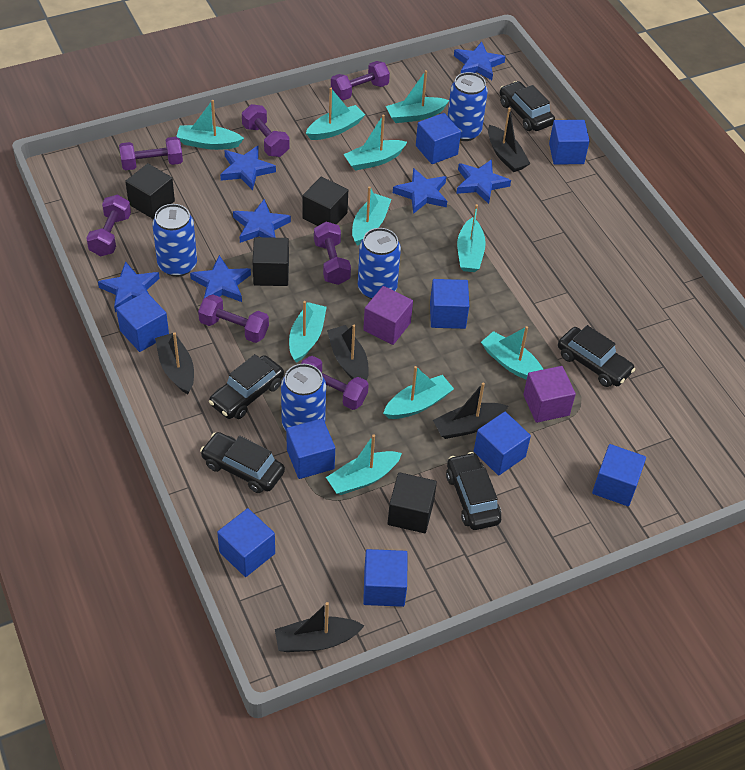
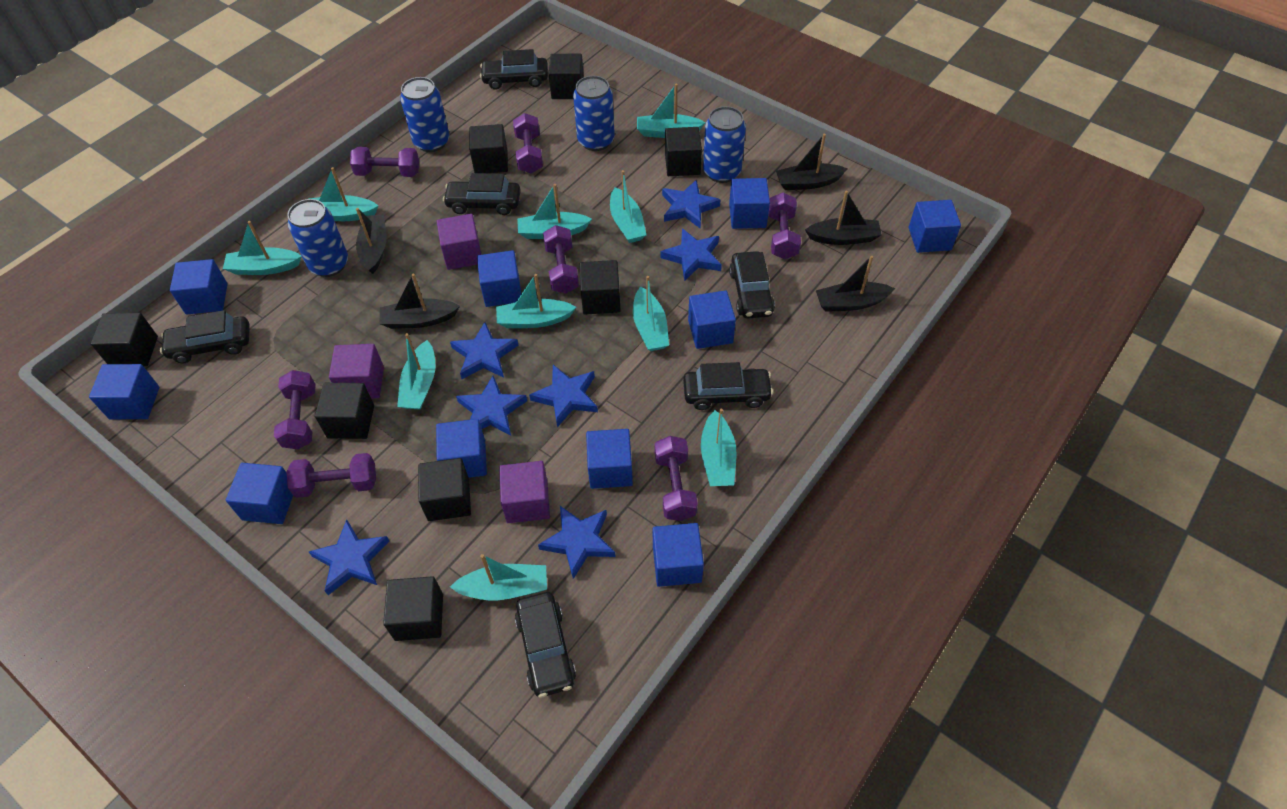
black car: 5 -> 6
black cube: 4 -> 8
blue cube: 9 -> 10
purple cube: 2 -> 3

